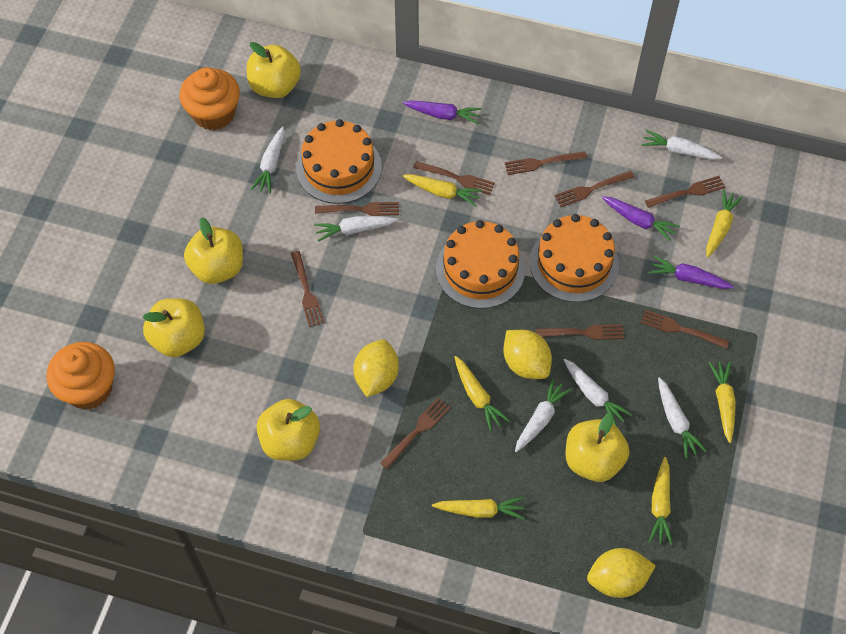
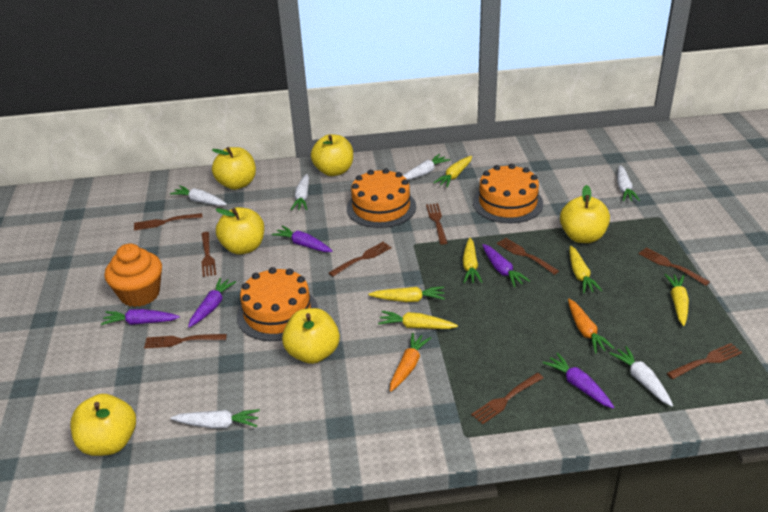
orange carrot: 0 -> 2
orange cupcake: 2 -> 1
purple carrot: 3 -> 5
yellow apple: 5 -> 6
yellow lemon: 3 -> 0

